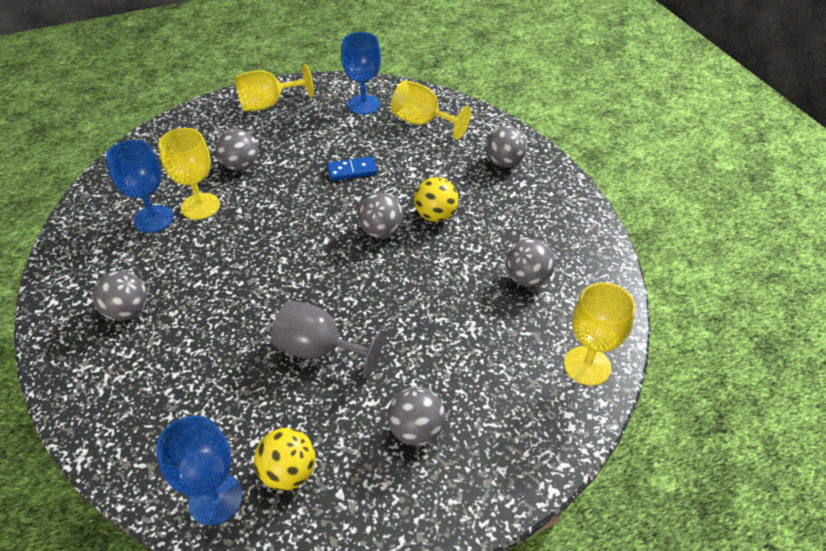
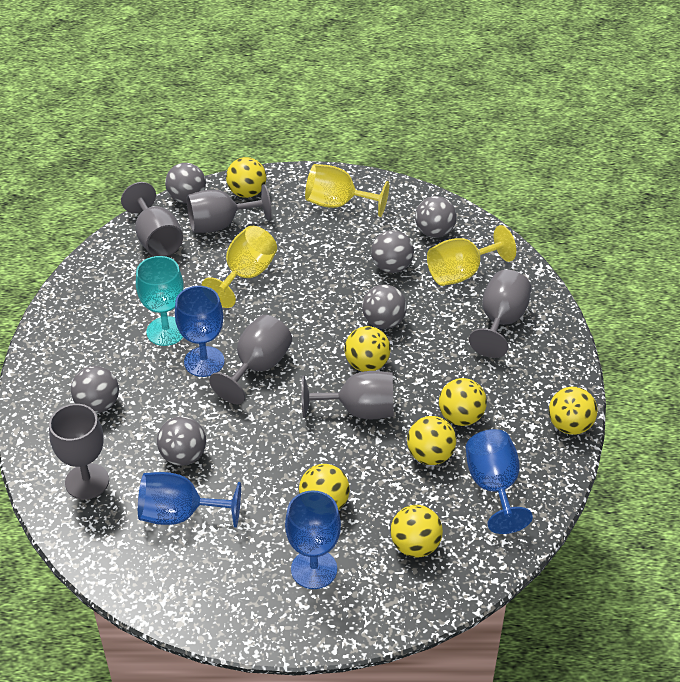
blue domino: 1 -> 0
blue goblet: 3 -> 4
grey goblet: 1 -> 6
turquoise goblet: 0 -> 1
yellow ball: 2 -> 7
yellow goblet: 4 -> 3

